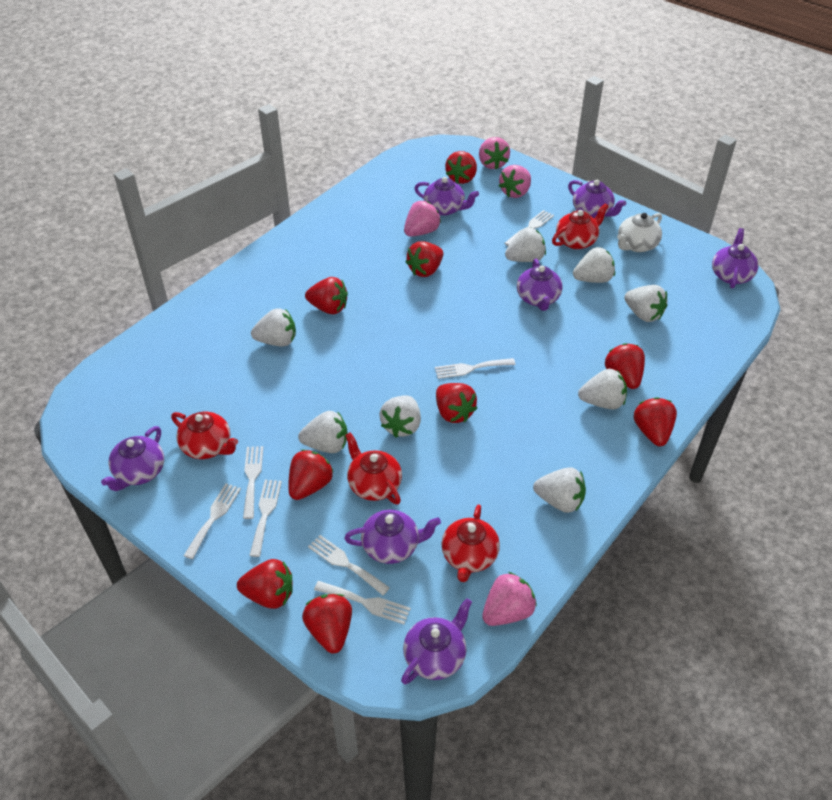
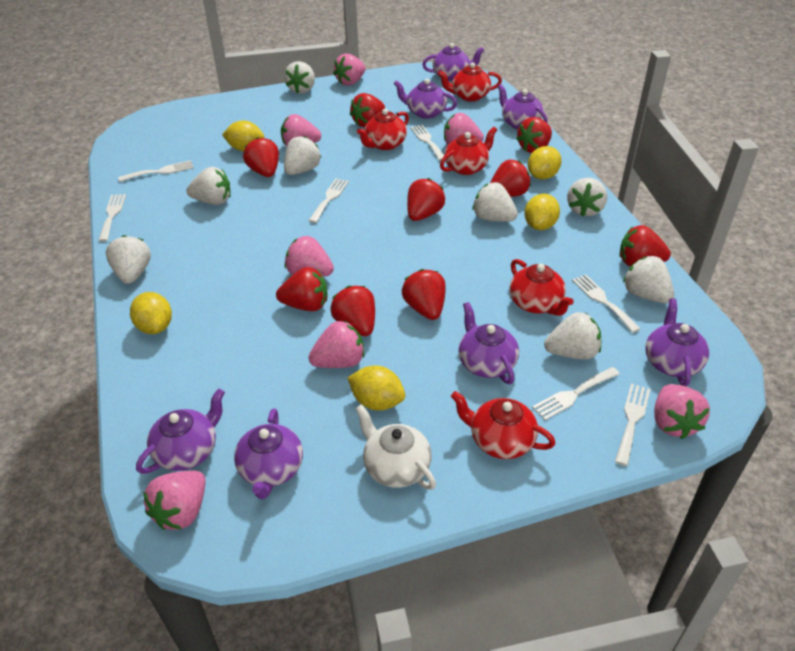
pink strawberry: 4 -> 7
red teapot: 4 -> 5
yellow lemon: 0 -> 5

